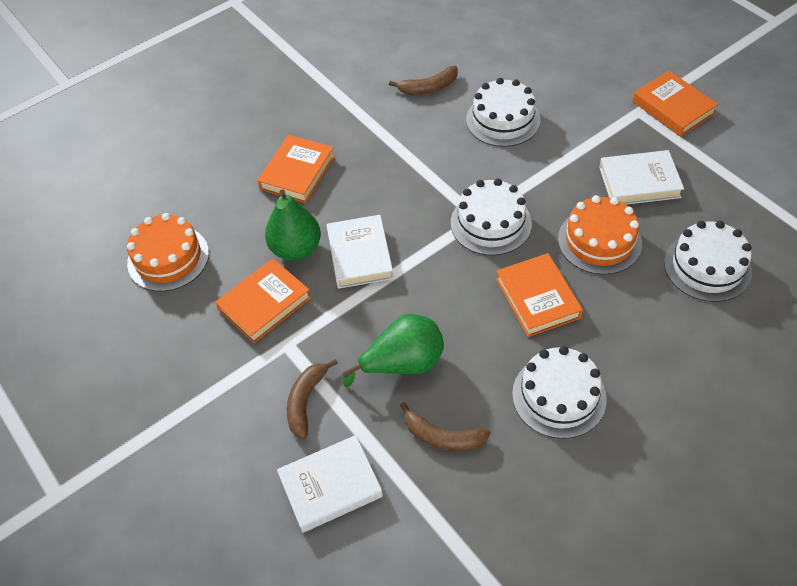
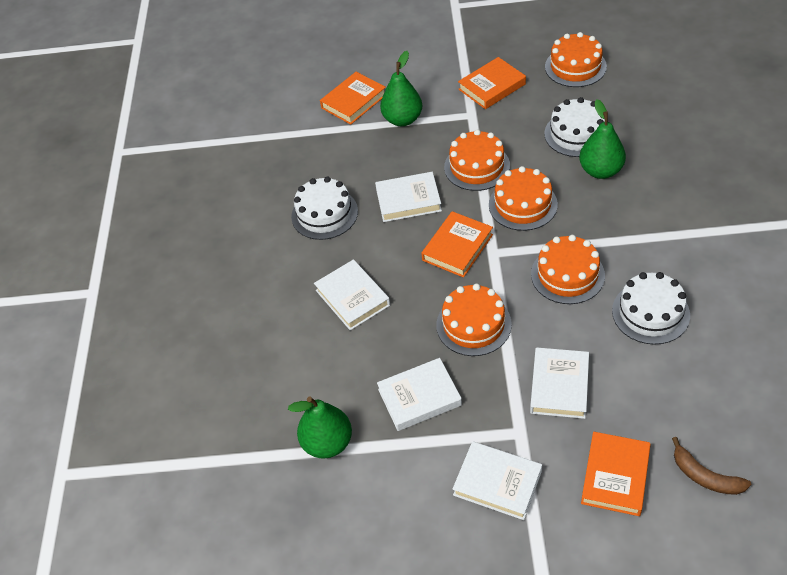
brown banana: 3 -> 1
green pear: 2 -> 3
orange cake: 2 -> 5
white book: 3 -> 5
white cake: 4 -> 3

